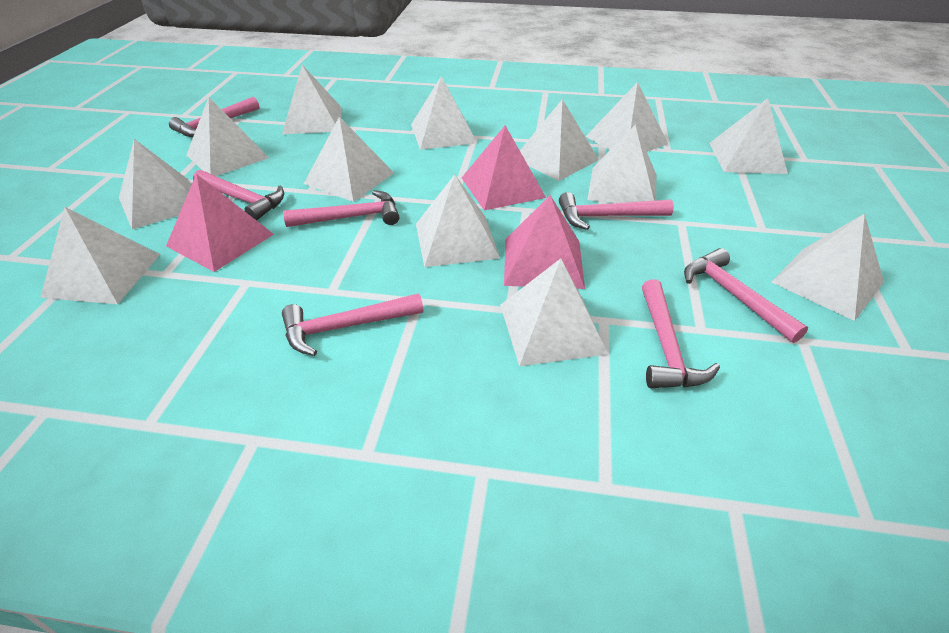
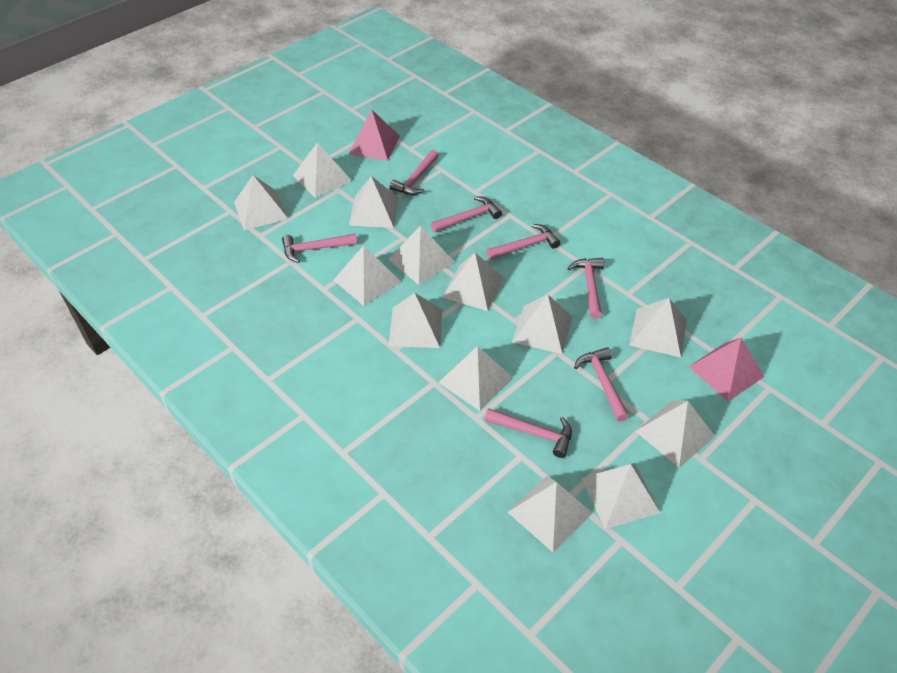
pink pyramid: 3 -> 2

